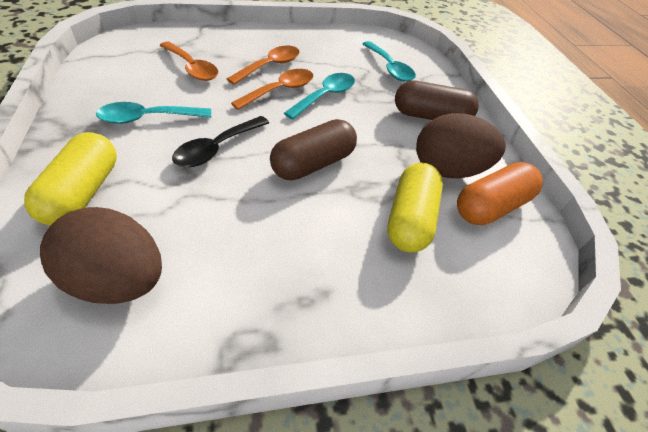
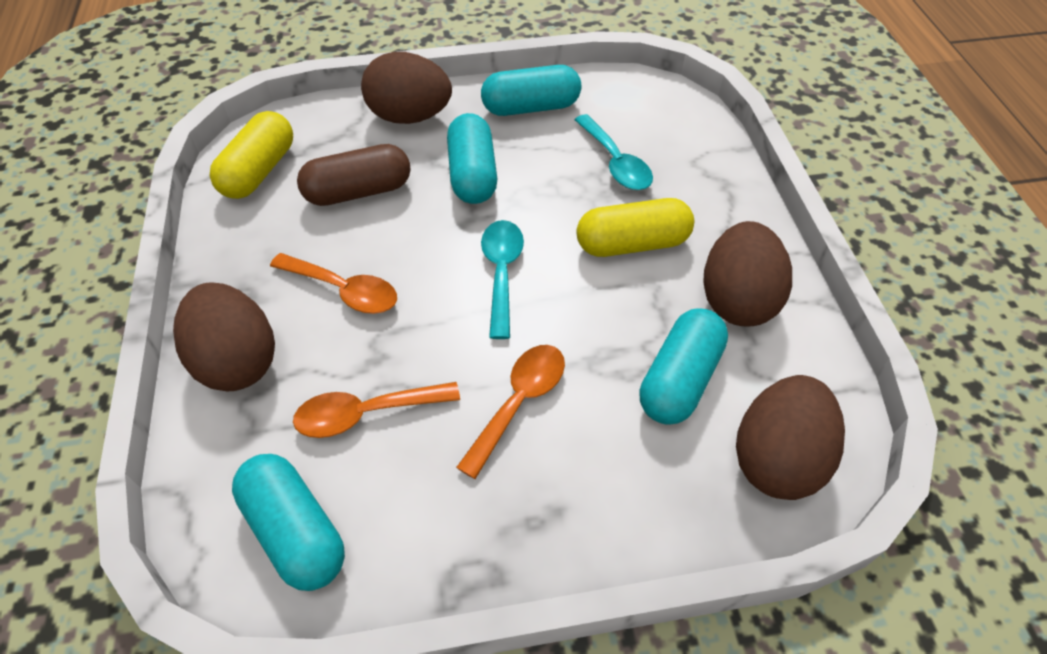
black spoon: 1 -> 0
brown capsule: 2 -> 1
brown egg: 2 -> 4
orange capsule: 1 -> 0
turquoise capsule: 0 -> 4
turquoise spoon: 3 -> 2

